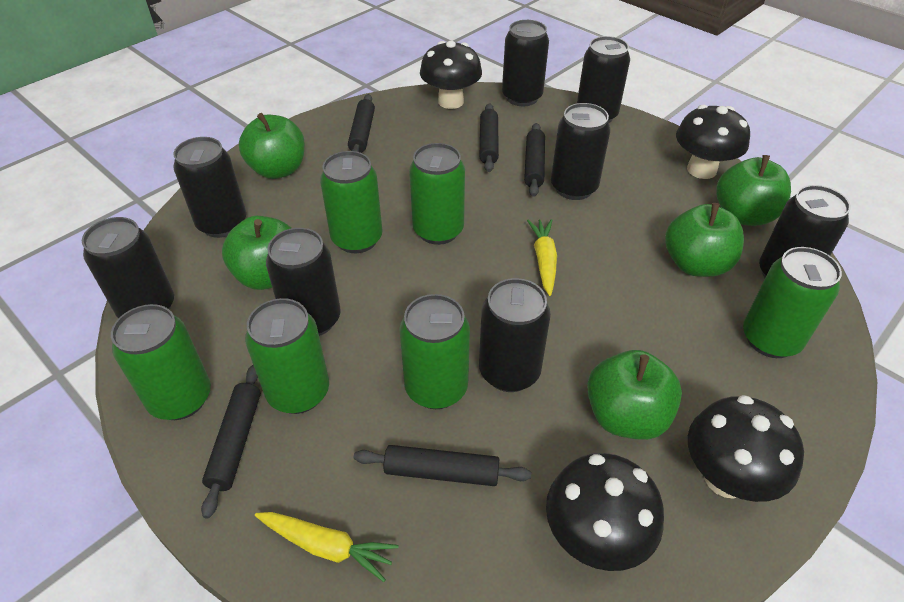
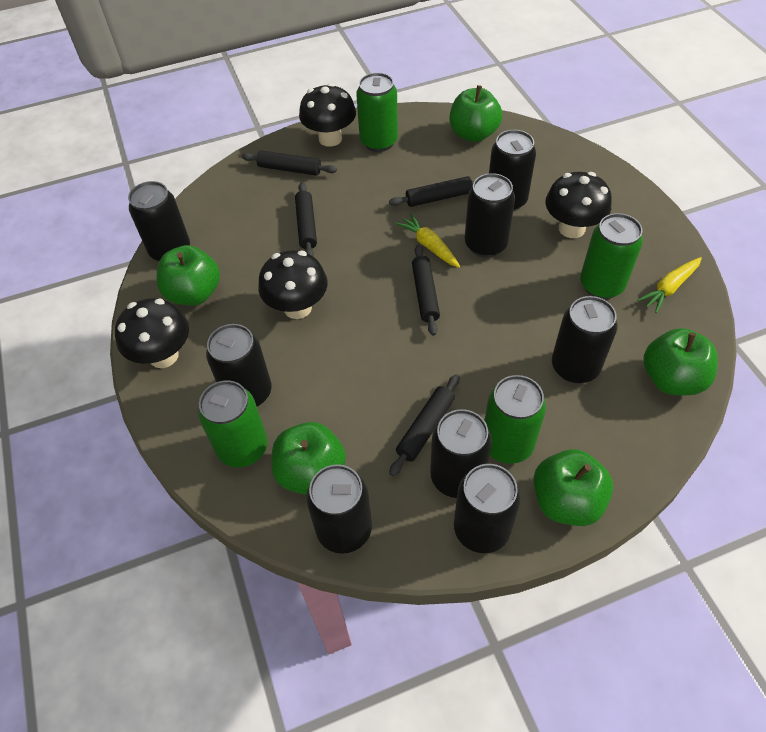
green can: 6 -> 4

